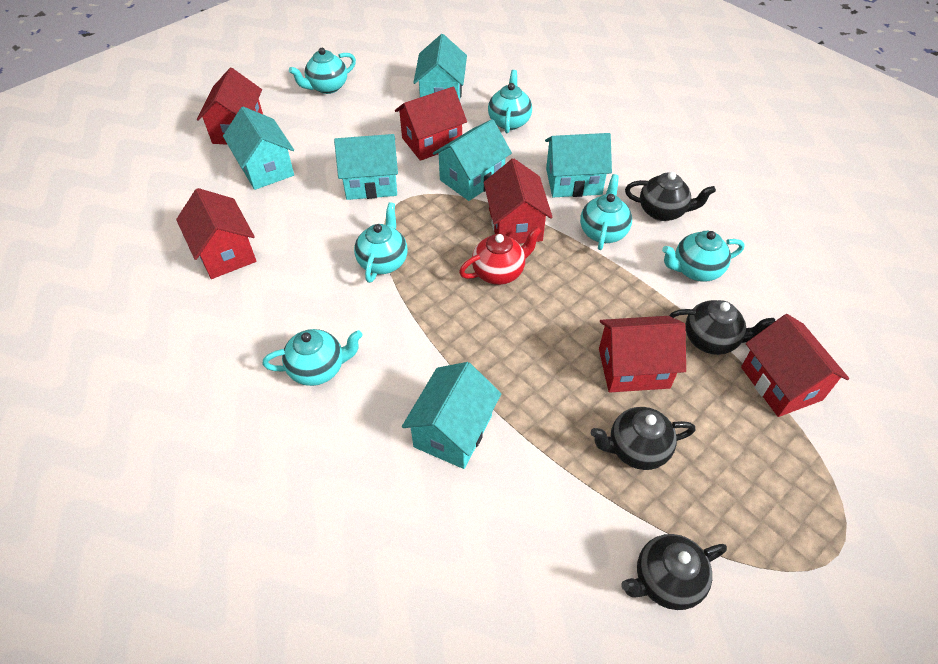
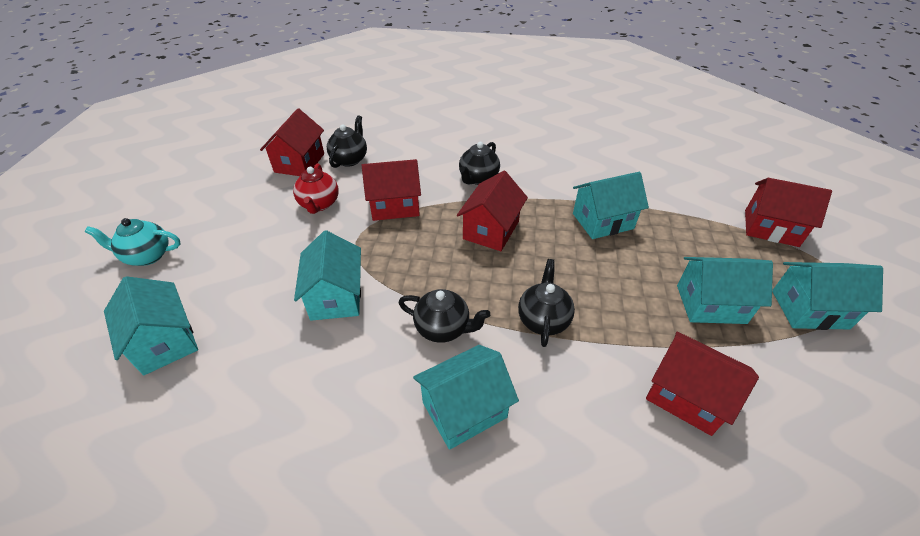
red house: 6 -> 5
turquoise teapot: 6 -> 1

